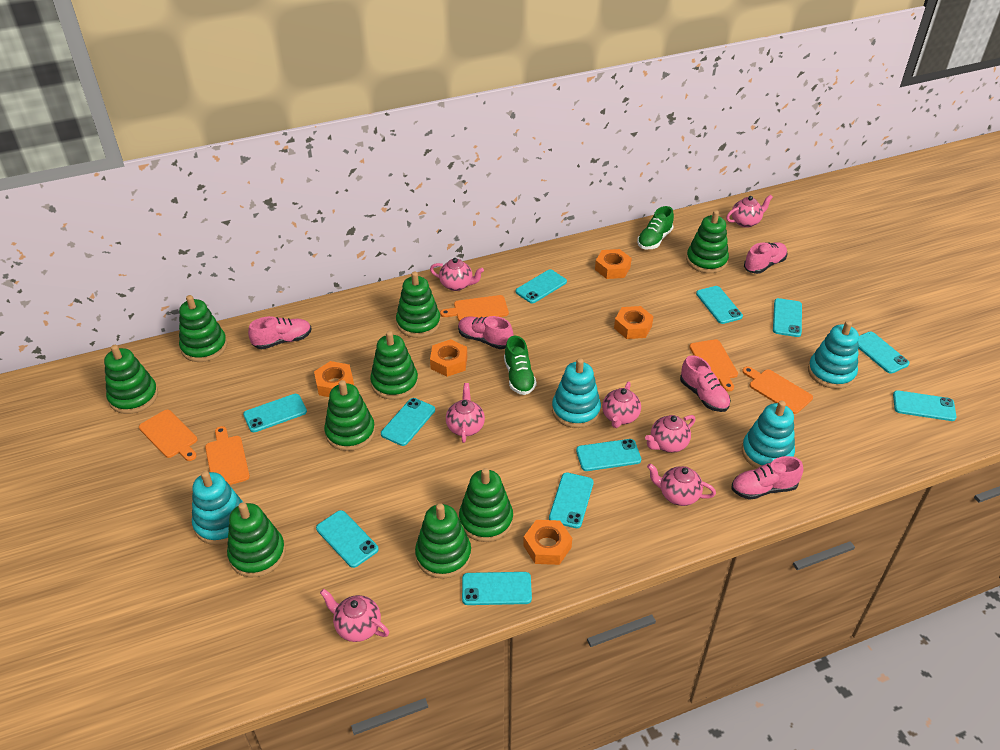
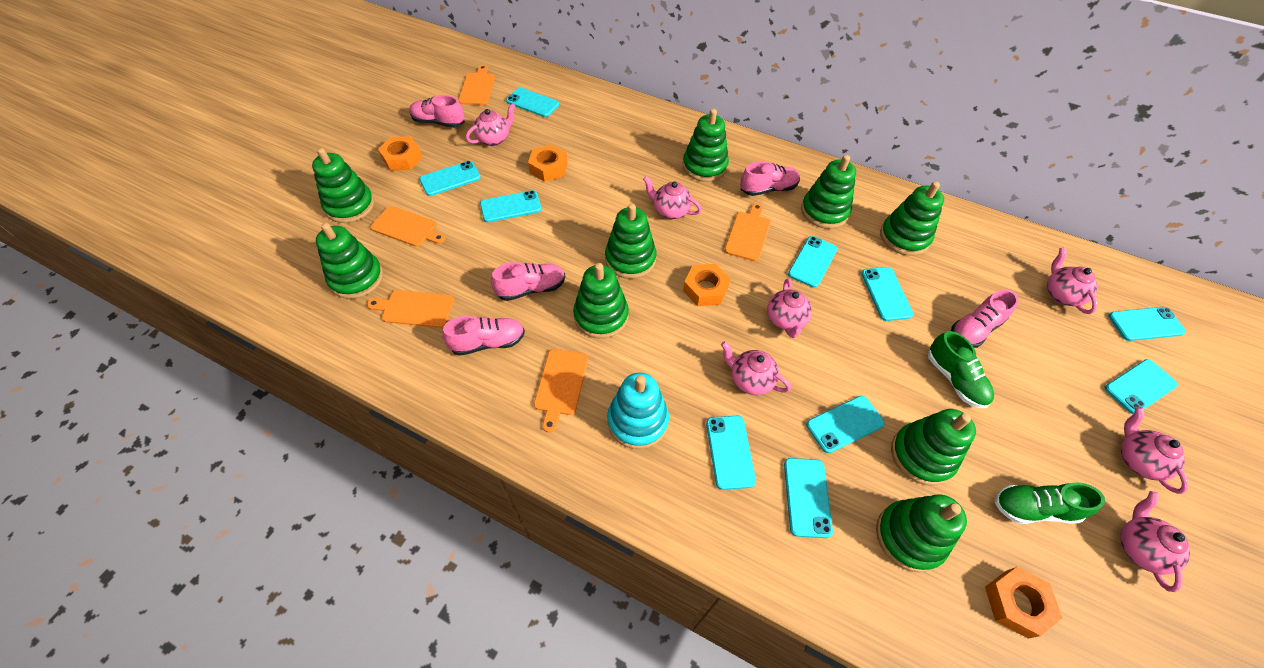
orange nut: 5 -> 4
turquoise phone: 11 -> 10
turquoise stacking toy: 4 -> 1

